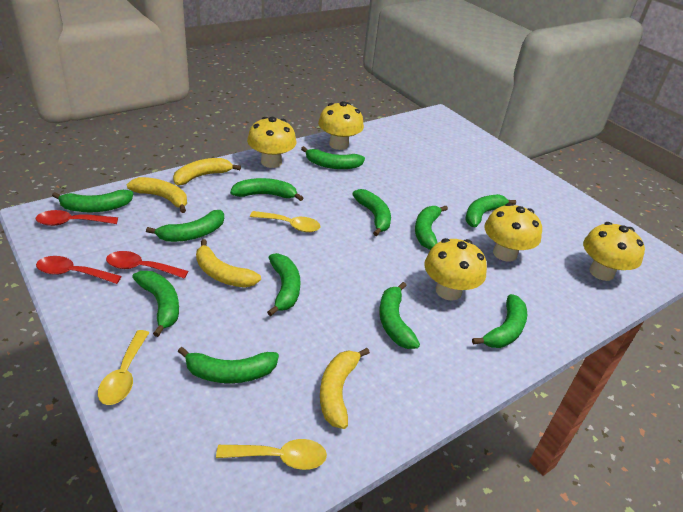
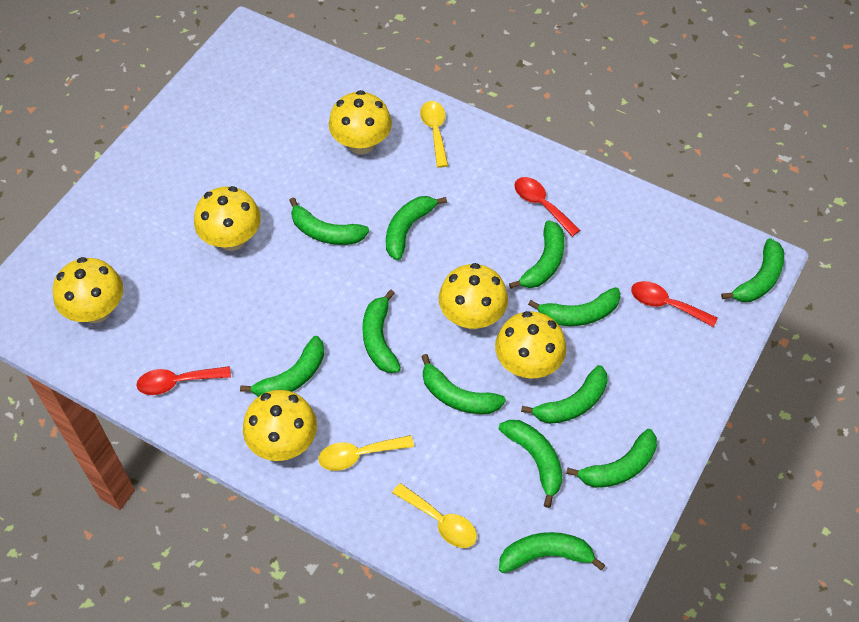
yellow banana: 4 -> 0
yellow mushroom: 5 -> 6

